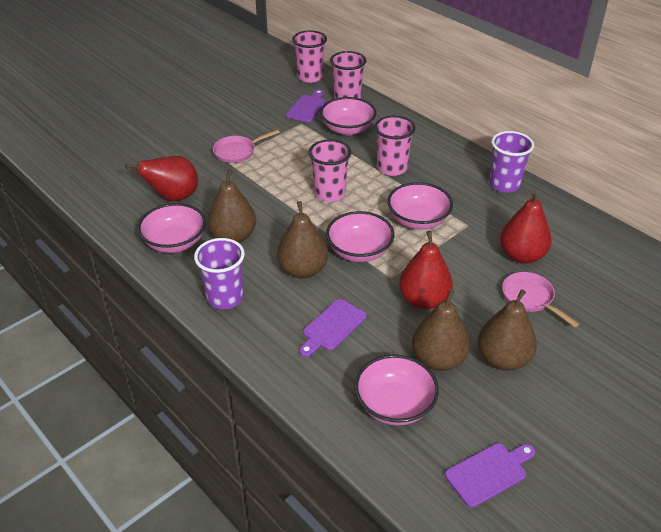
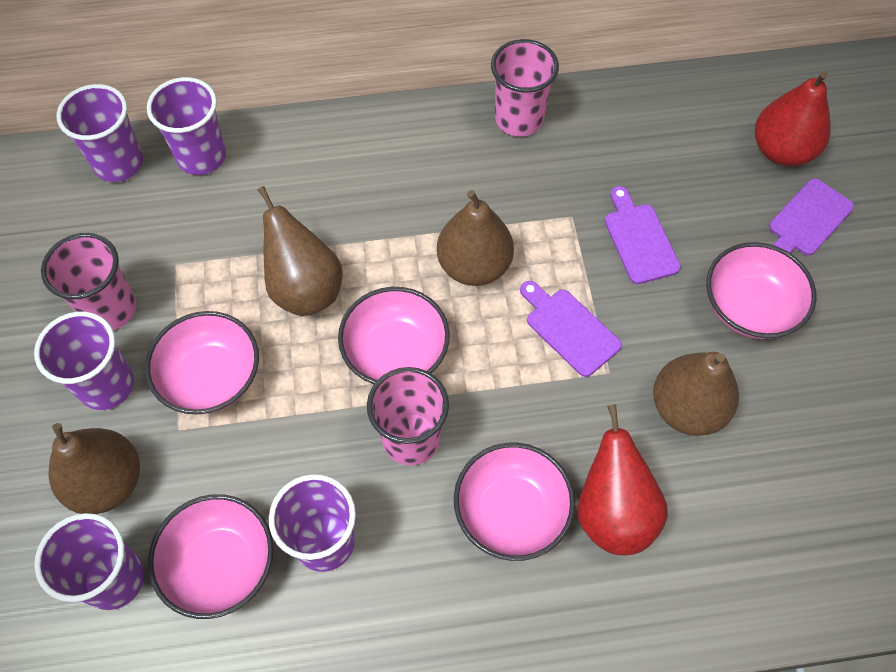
pink cup: 4 -> 3
pink pan: 2 -> 0
purple cup: 2 -> 5
red pear: 3 -> 2

